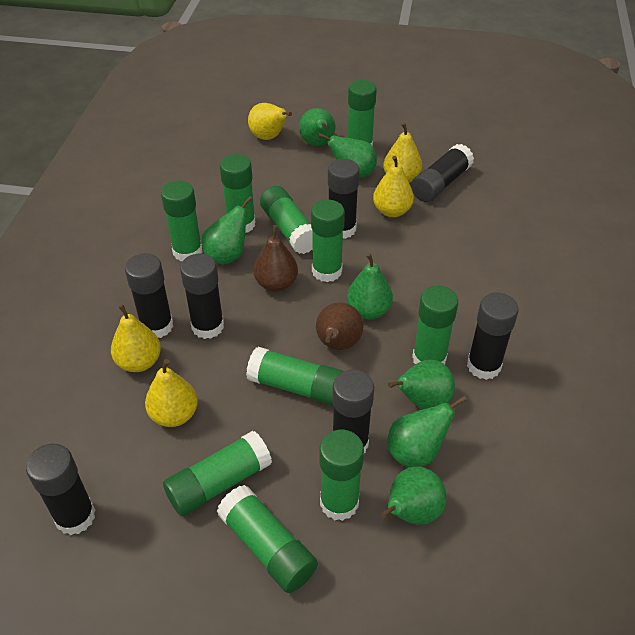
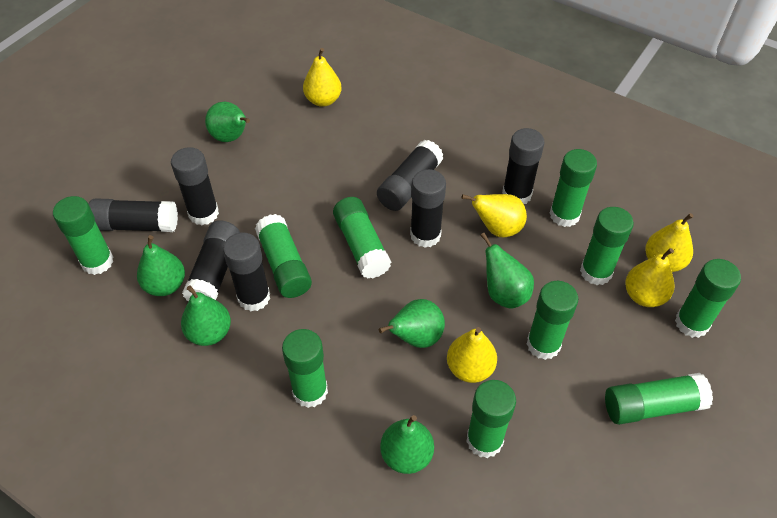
brown pear: 2 -> 0
green pear: 7 -> 6

